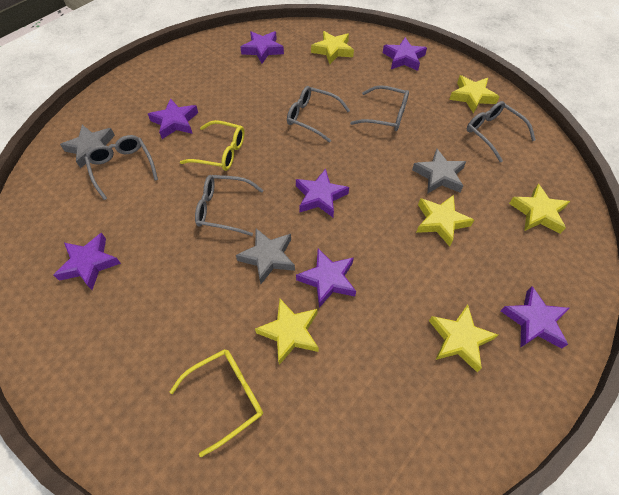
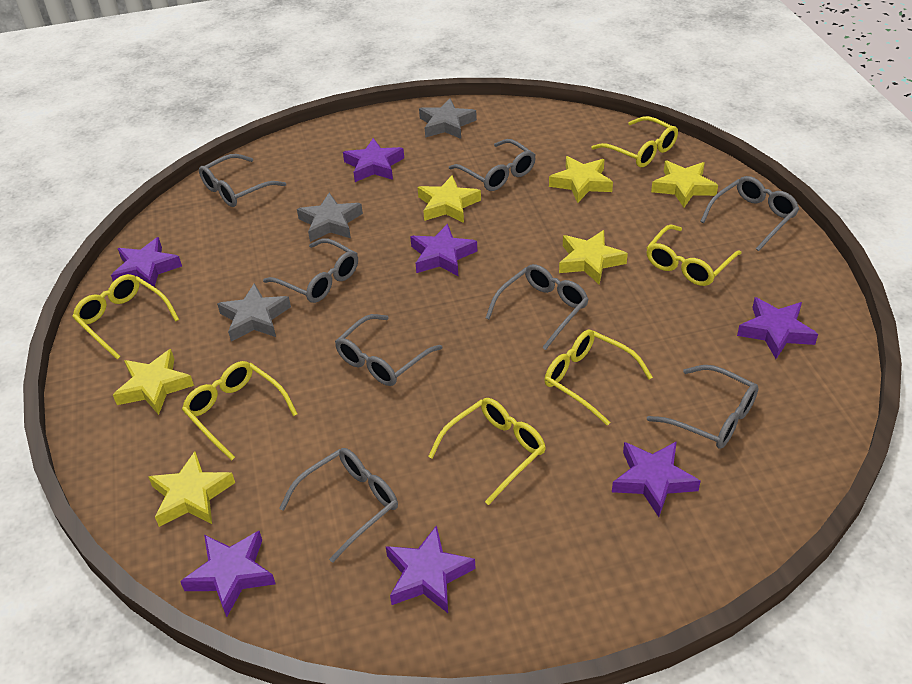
grey glasses: 5 -> 8
yellow glasses: 2 -> 6

